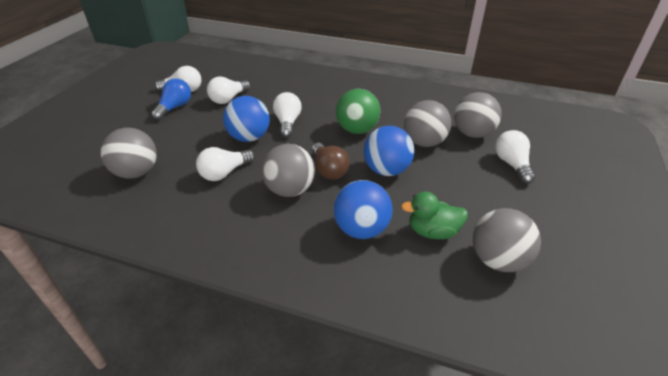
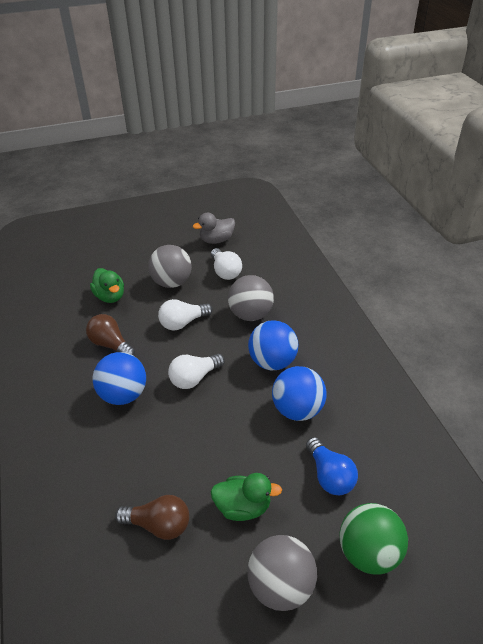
brown light bulb: 1 -> 2
green duck: 1 -> 2
grey ball: 5 -> 3
grey duck: 0 -> 1
white light bulb: 5 -> 3

